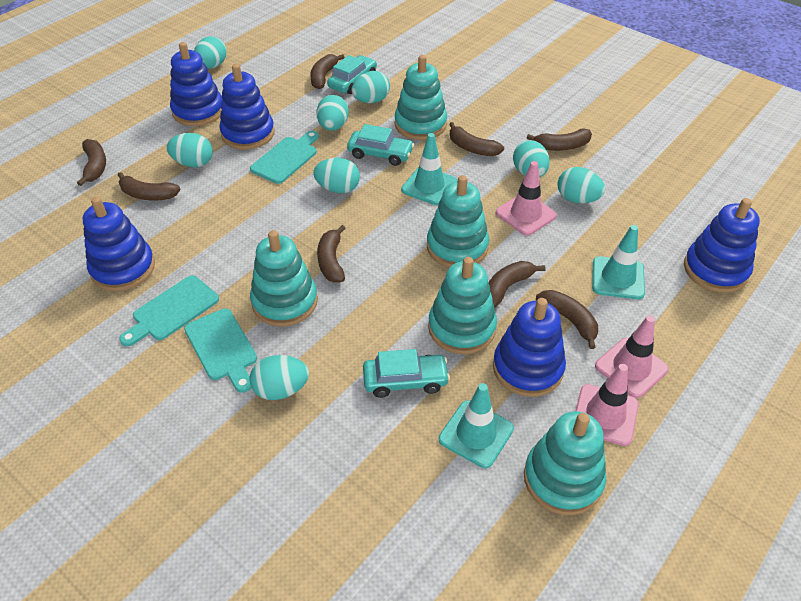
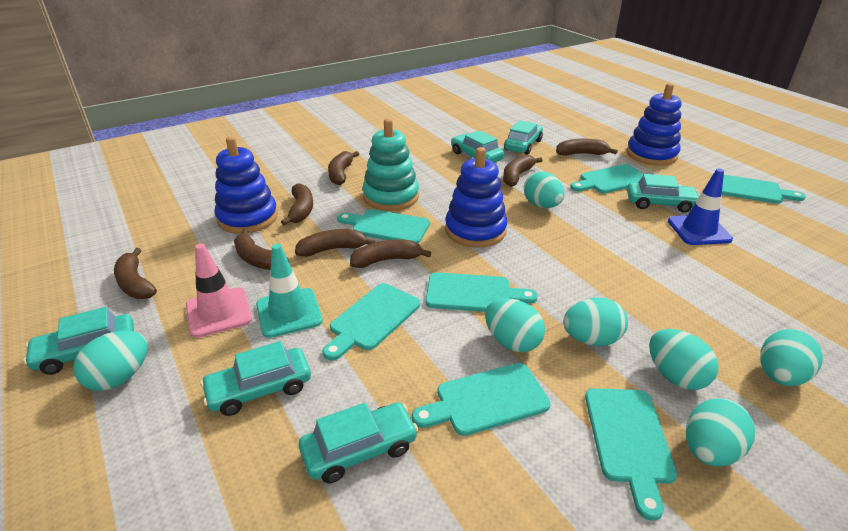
blue stacking toy: 5 -> 3
blue traffic cone: 0 -> 1
pink traffic cone: 3 -> 1
turquoise car: 3 -> 6
turquoise cutting board: 3 -> 7
turquoise egg: 8 -> 7
turquoise stacking toy: 5 -> 1
turquoise traffic cone: 3 -> 1

